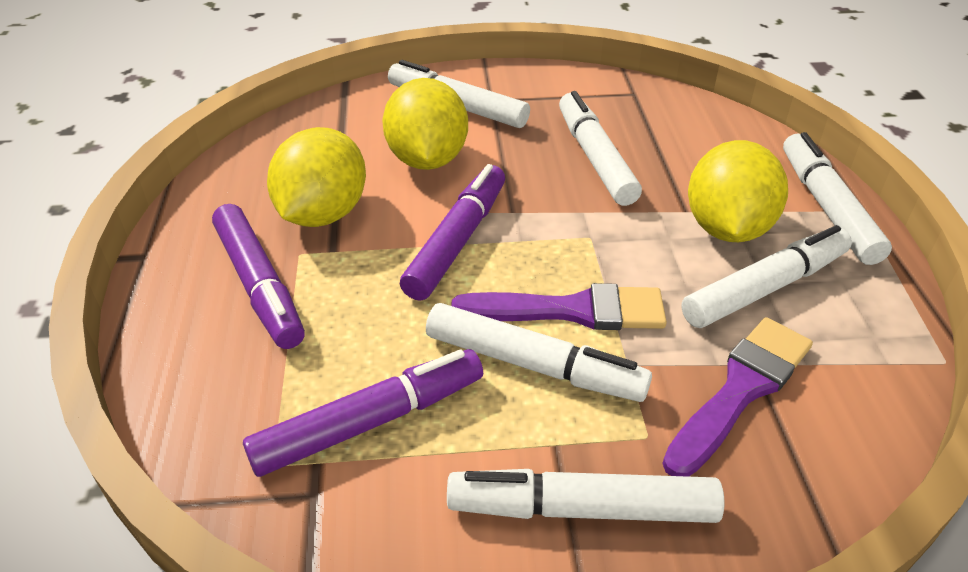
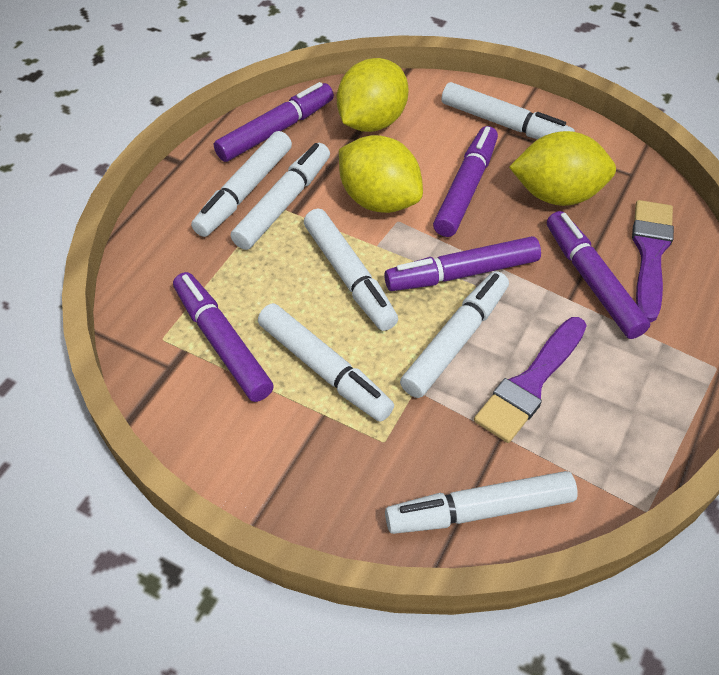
purple marker: 3 -> 5
white marker: 6 -> 7

